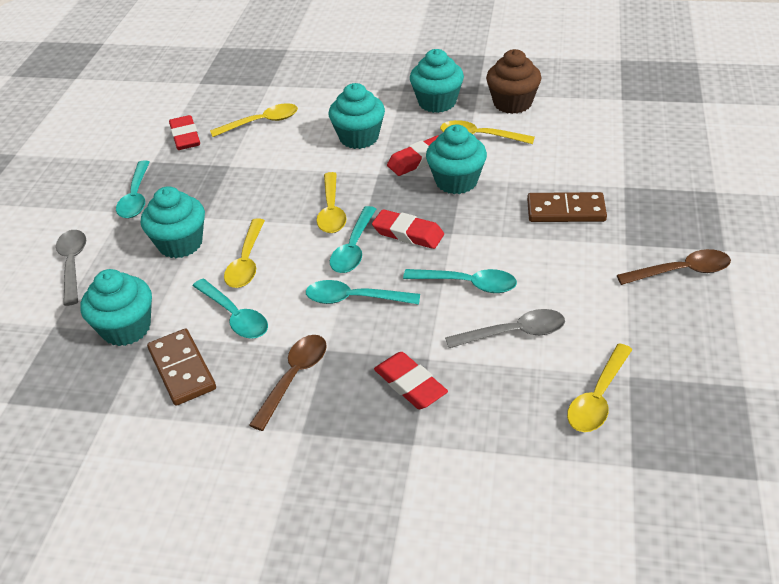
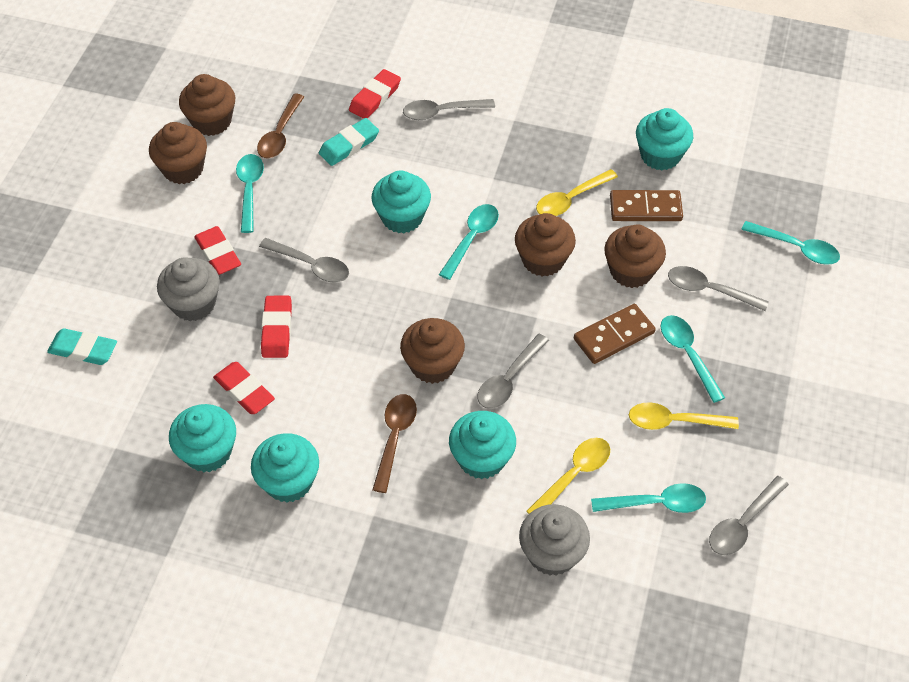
brown cupcake: 1 -> 5
grey cupcake: 0 -> 2
grey spoon: 2 -> 5
turquoise eraser: 0 -> 2
yellow spoon: 5 -> 3

